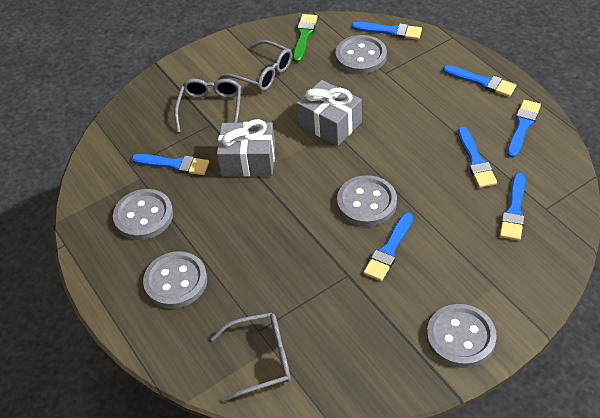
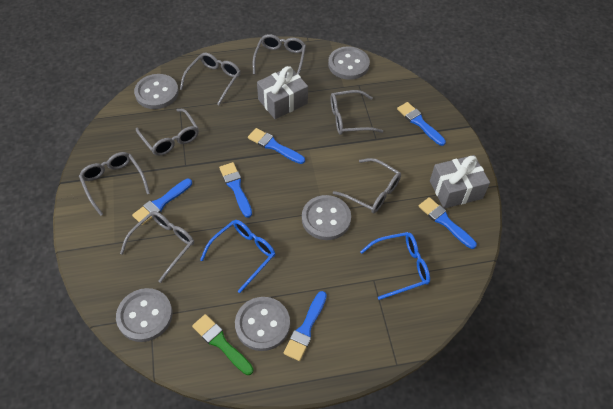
blue brush: 7 -> 6
blue glasses: 0 -> 2
grey glasses: 3 -> 7

